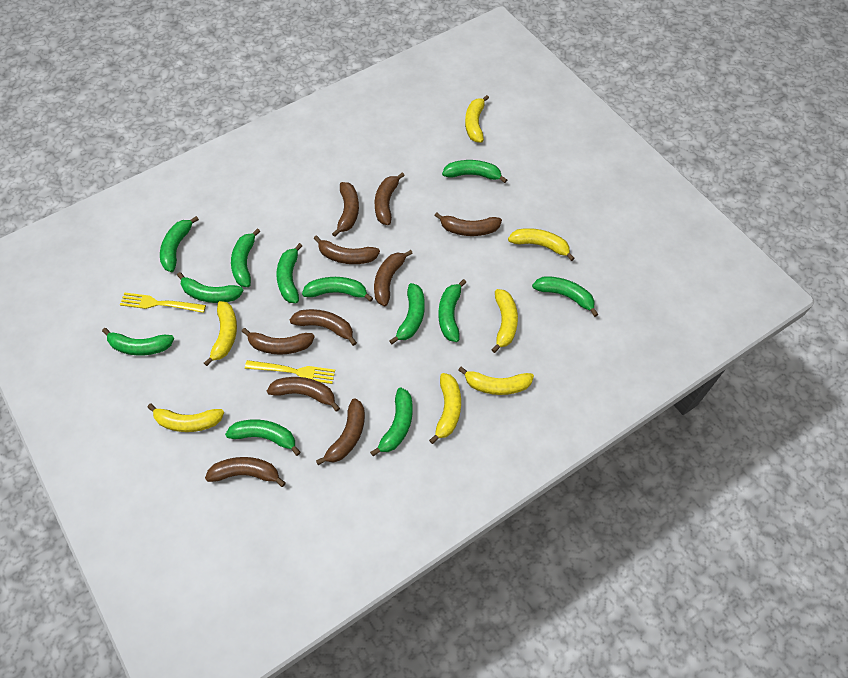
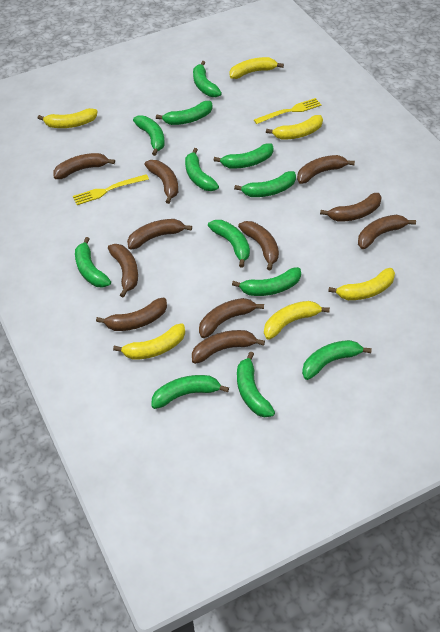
brown banana: 10 -> 11
yellow banana: 7 -> 6

